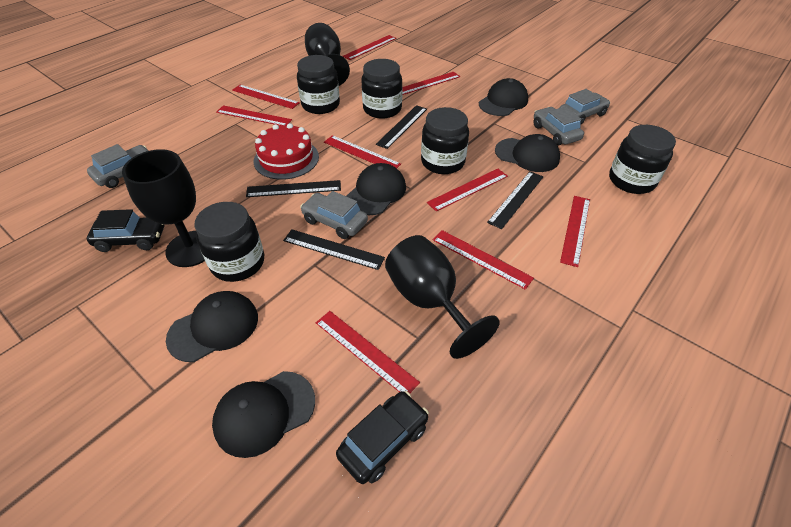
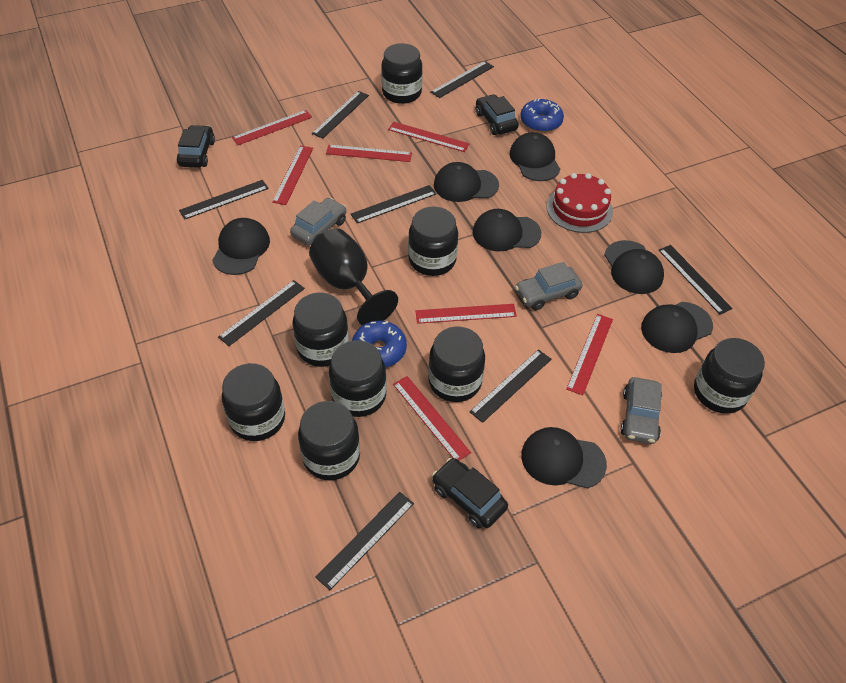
black cap: 5 -> 7
black car: 2 -> 3
black goblet: 3 -> 1
black jar: 5 -> 8
black ruler: 4 -> 8
blue donut: 0 -> 2
grey car: 4 -> 3
red ruler: 9 -> 7

